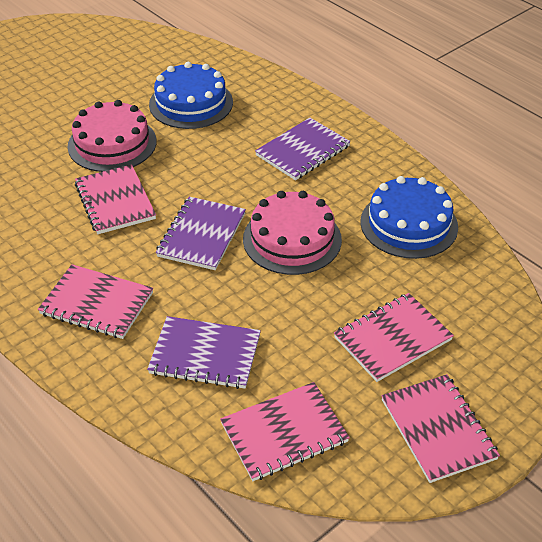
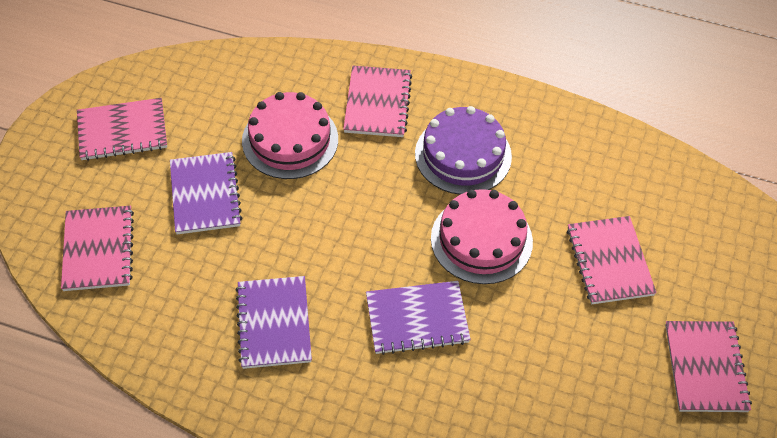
blue cake: 2 -> 0
purple cake: 0 -> 1

